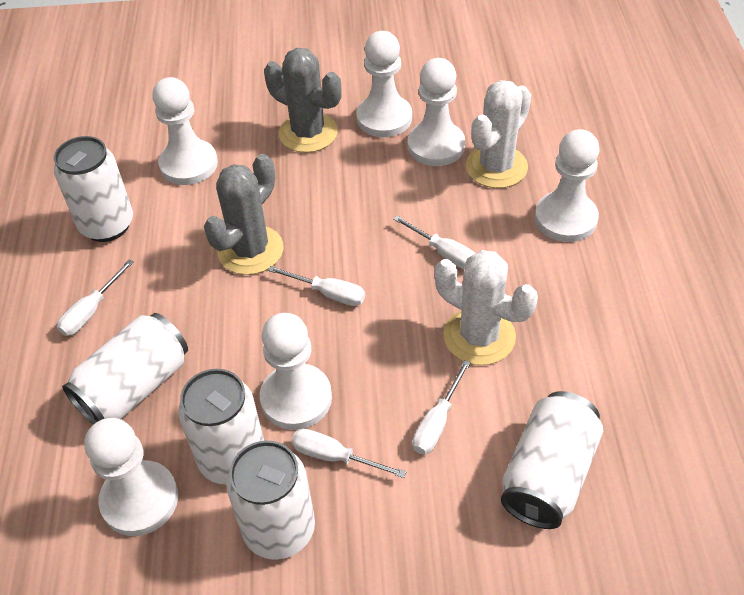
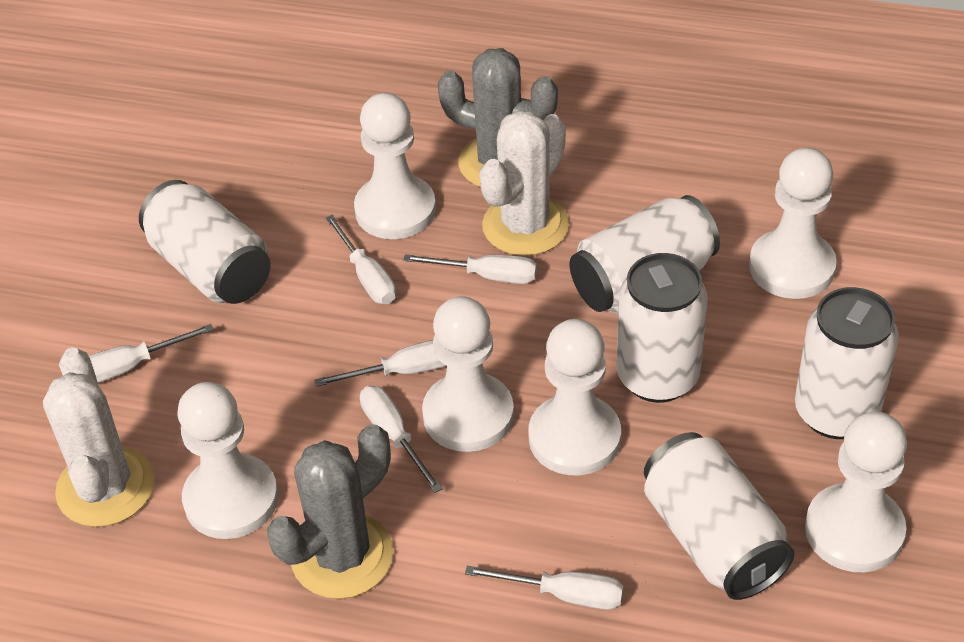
white screwdriver: 5 -> 6

